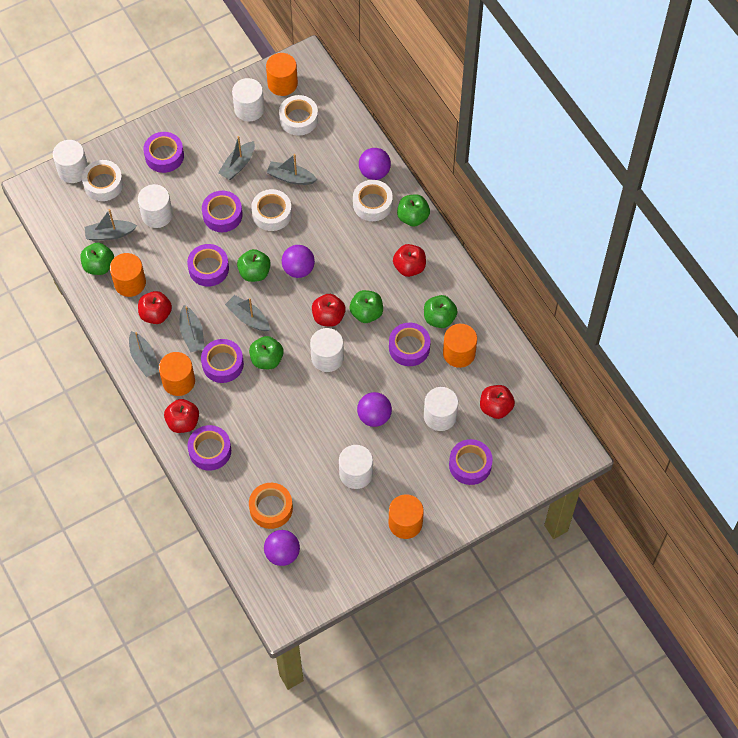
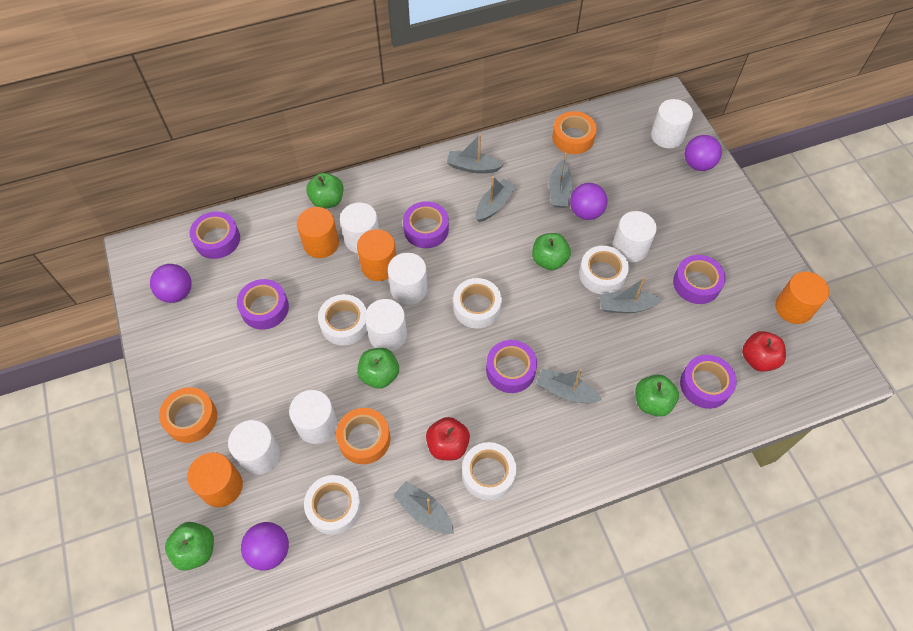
green apple: 6 -> 5
orange cylinder: 5 -> 4
orange tape: 1 -> 3
purple tape: 7 -> 6
red apple: 5 -> 2
white cylinder: 6 -> 7
white tape: 4 -> 5

